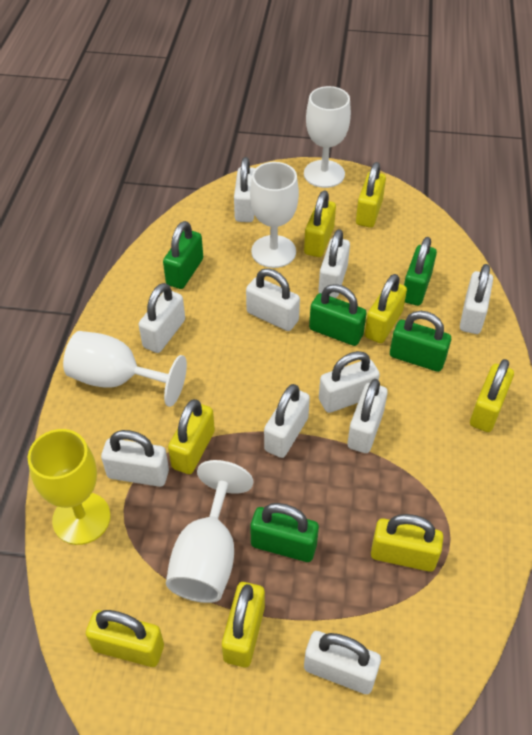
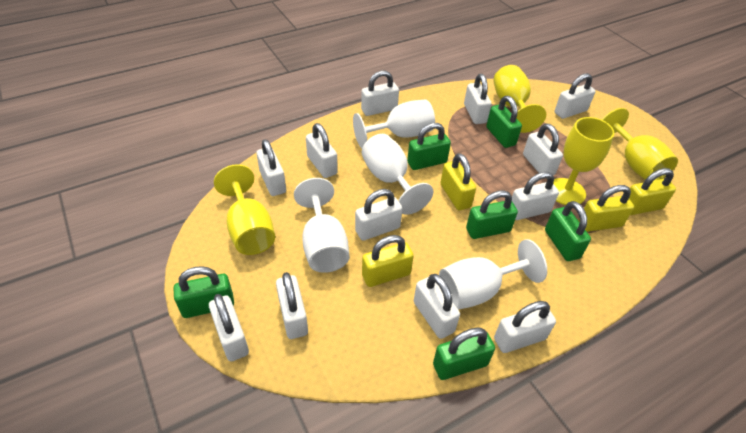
green padlock: 5 -> 6
white padlock: 10 -> 12
yellow goblet: 1 -> 4
yellow padlock: 8 -> 4

